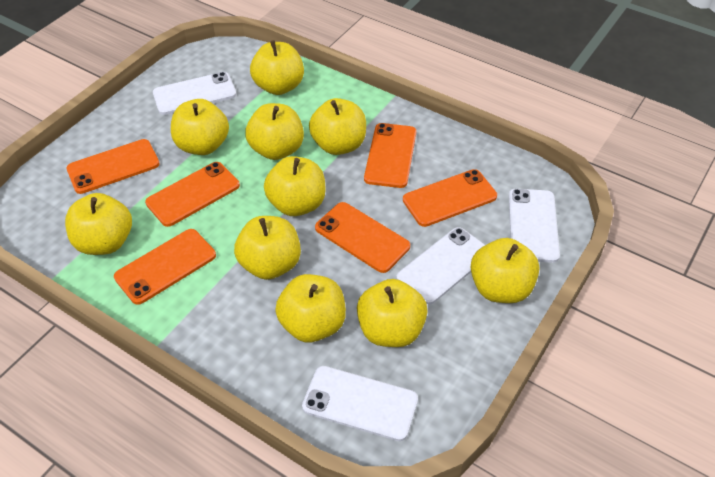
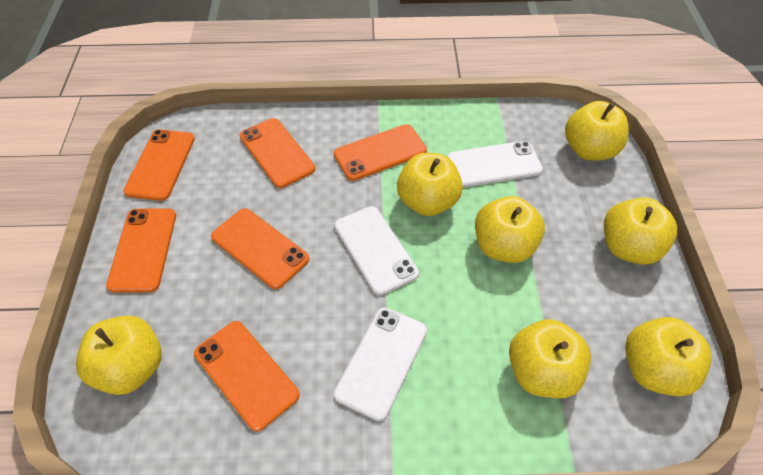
white phone: 4 -> 3
yellow apple: 10 -> 7

